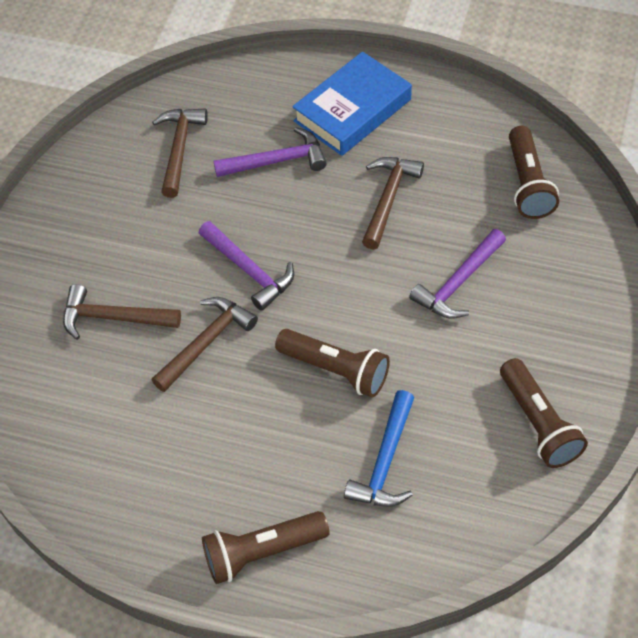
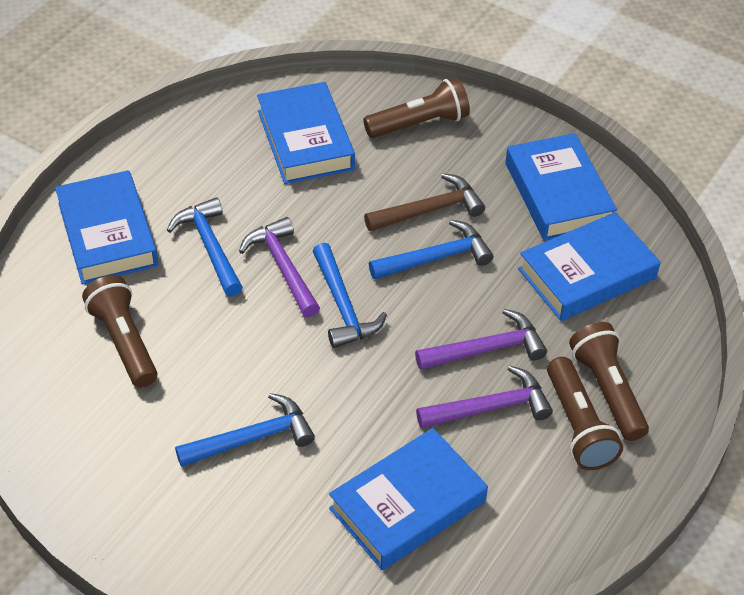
blue book: 1 -> 5
blue hammer: 1 -> 4
brown hammer: 4 -> 1

